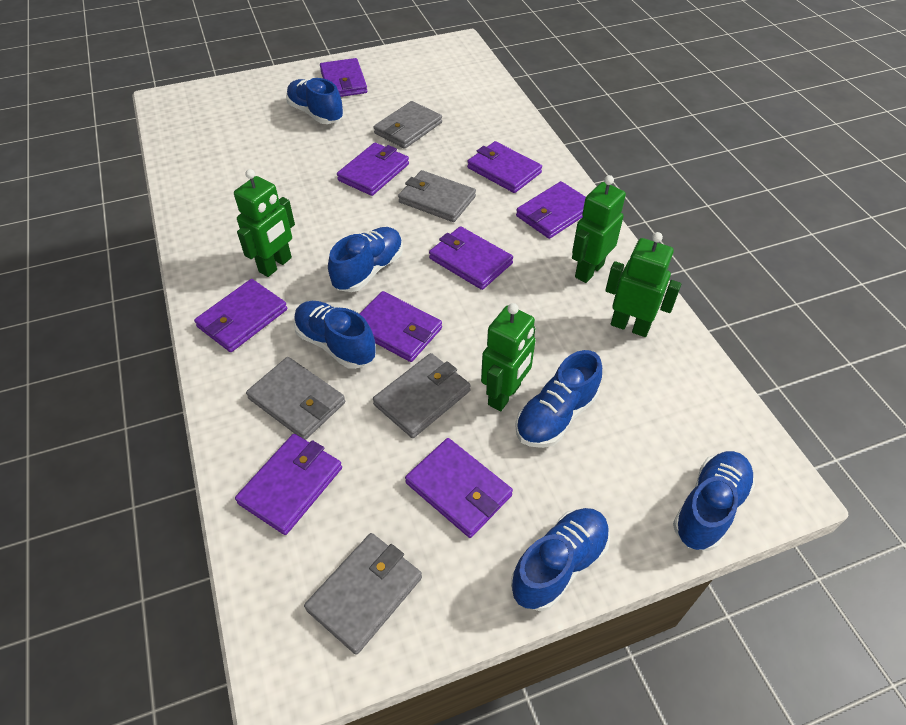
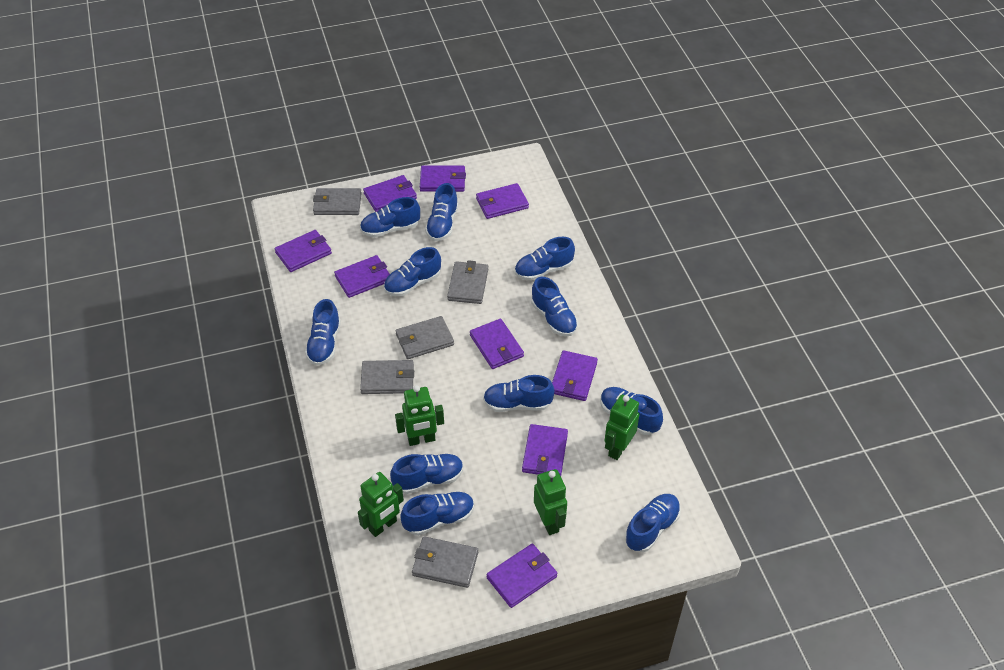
blue shoe: 6 -> 11

